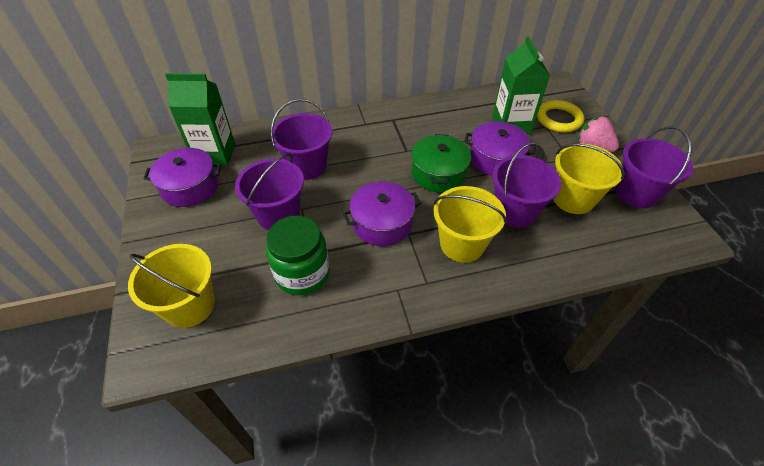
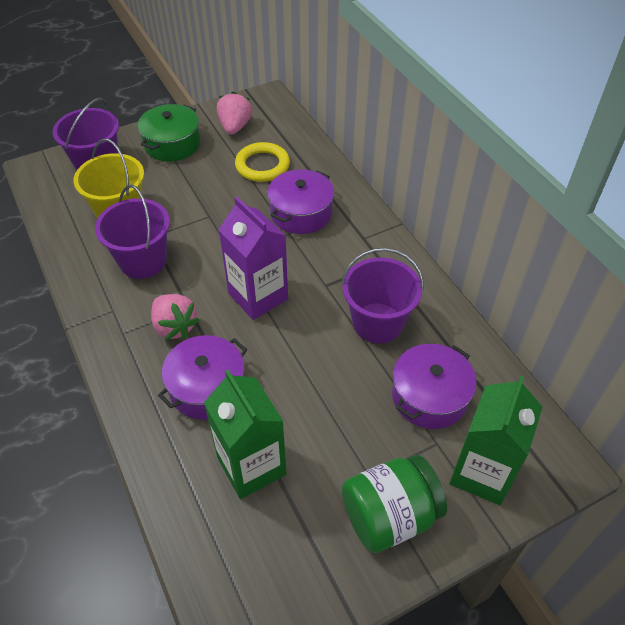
pink strawberry: 1 -> 2
purple bucket: 4 -> 3
purple carton: 0 -> 1
yellow bucket: 3 -> 1

